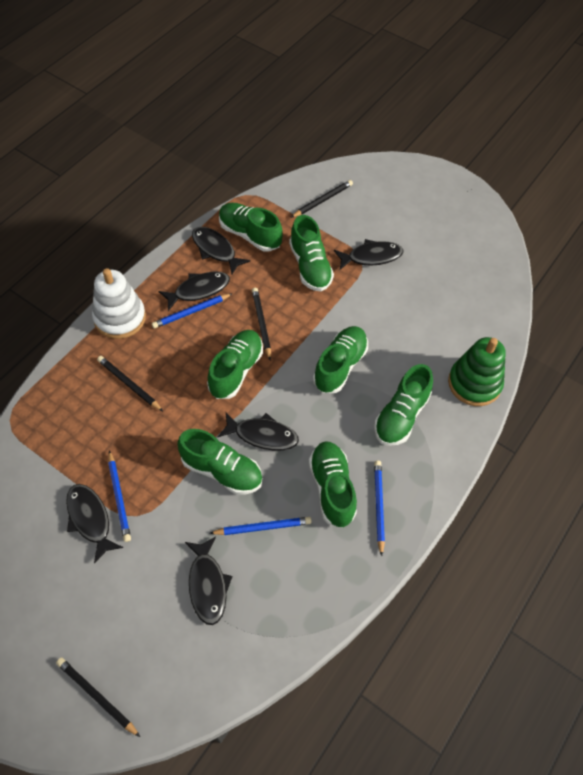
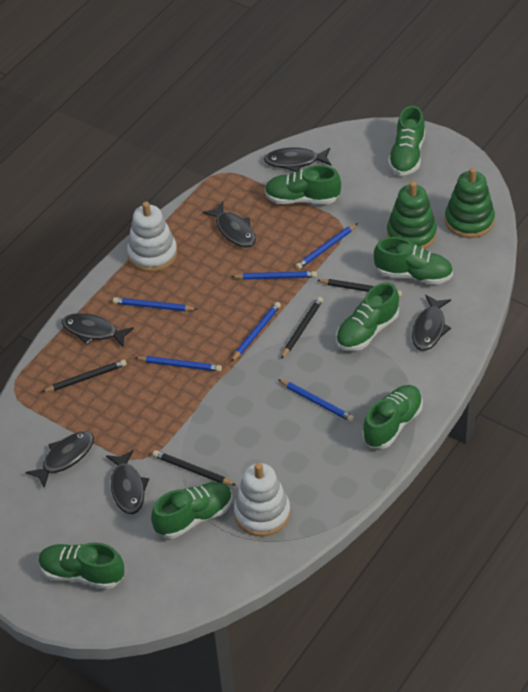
blue pencil: 4 -> 6
green stacking toy: 1 -> 2
white stacking toy: 1 -> 2

